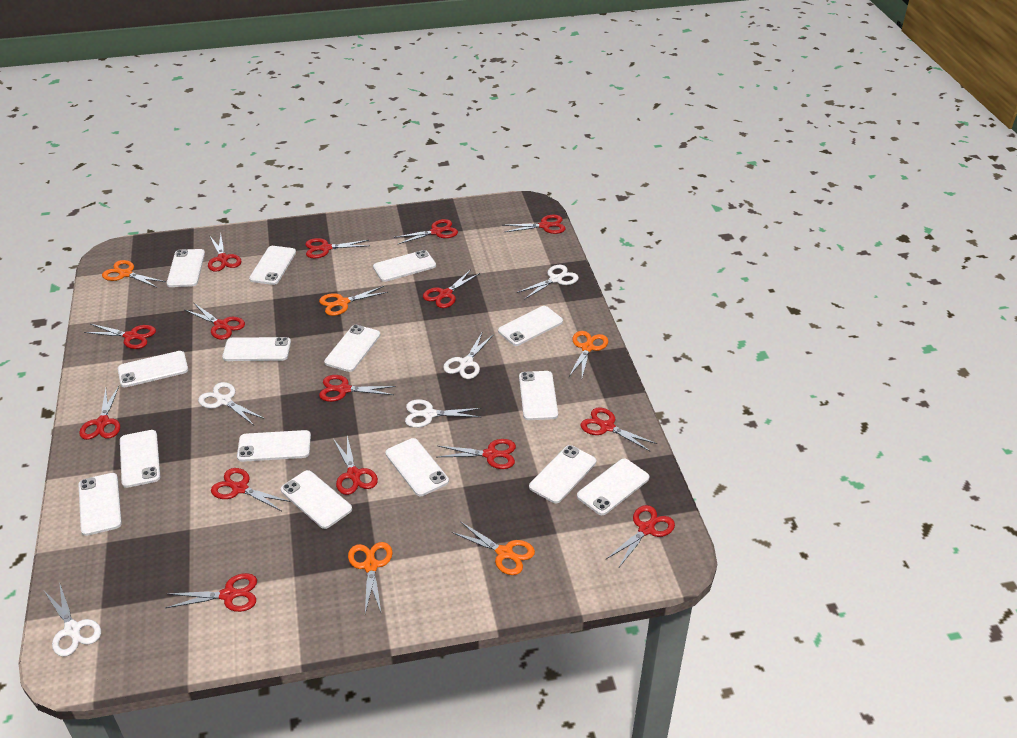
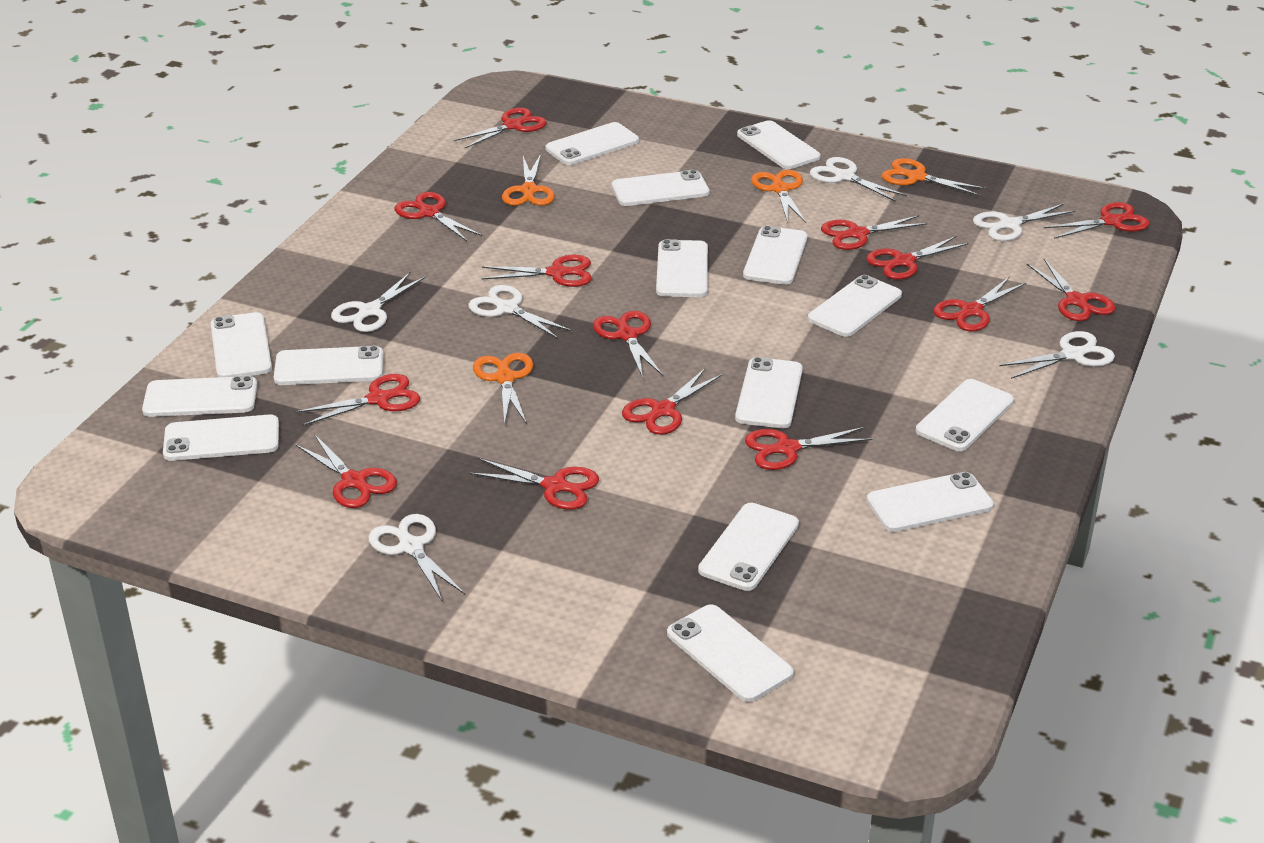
orange scissors: 5 -> 4
red scissors: 15 -> 14
white scissors: 5 -> 6

